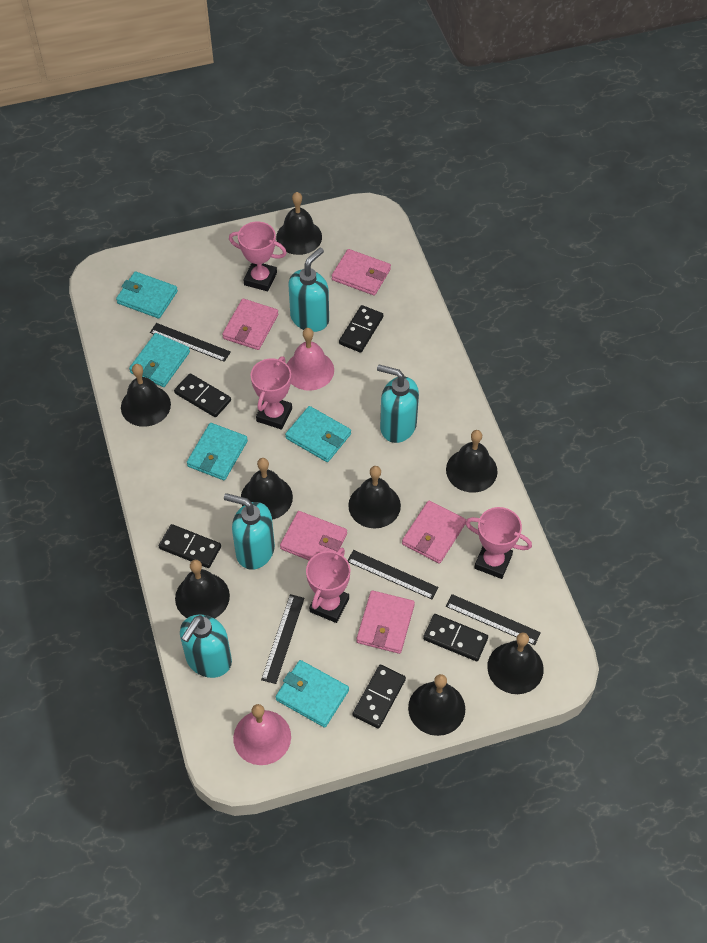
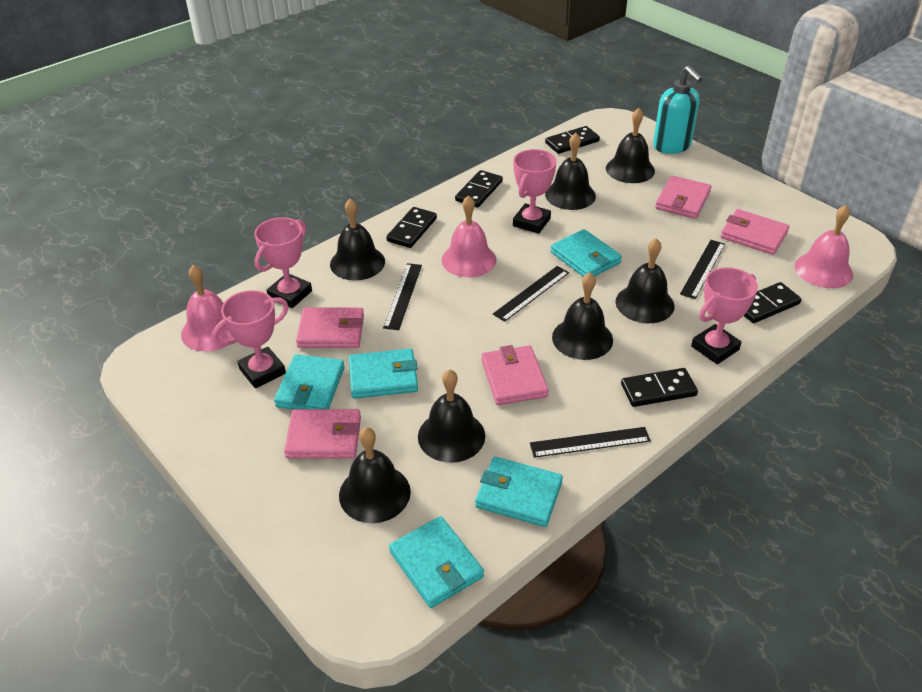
black bell: 8 -> 7
pink bell: 2 -> 3
turquoise soap dispenser: 4 -> 1

